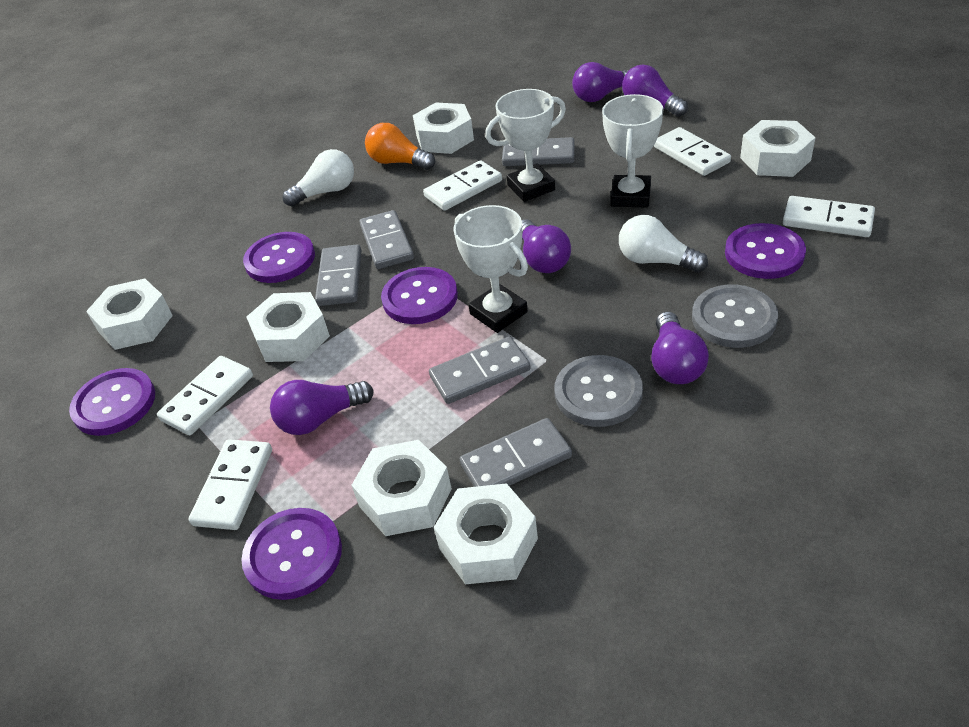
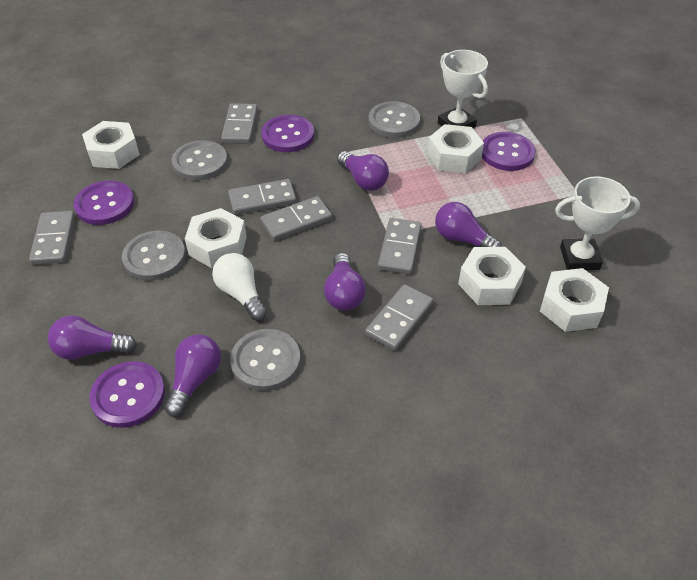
grey button: 2 -> 4
grey domino: 5 -> 6
orange light bulb: 1 -> 0
purple button: 5 -> 4
white domino: 5 -> 0
white light bulb: 2 -> 1
white nut: 6 -> 5
white trophy: 3 -> 2

